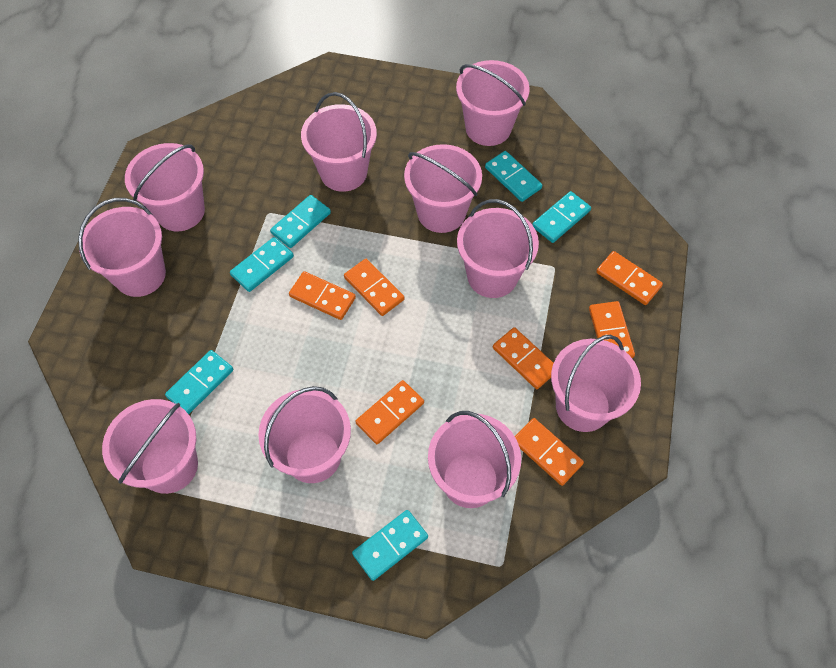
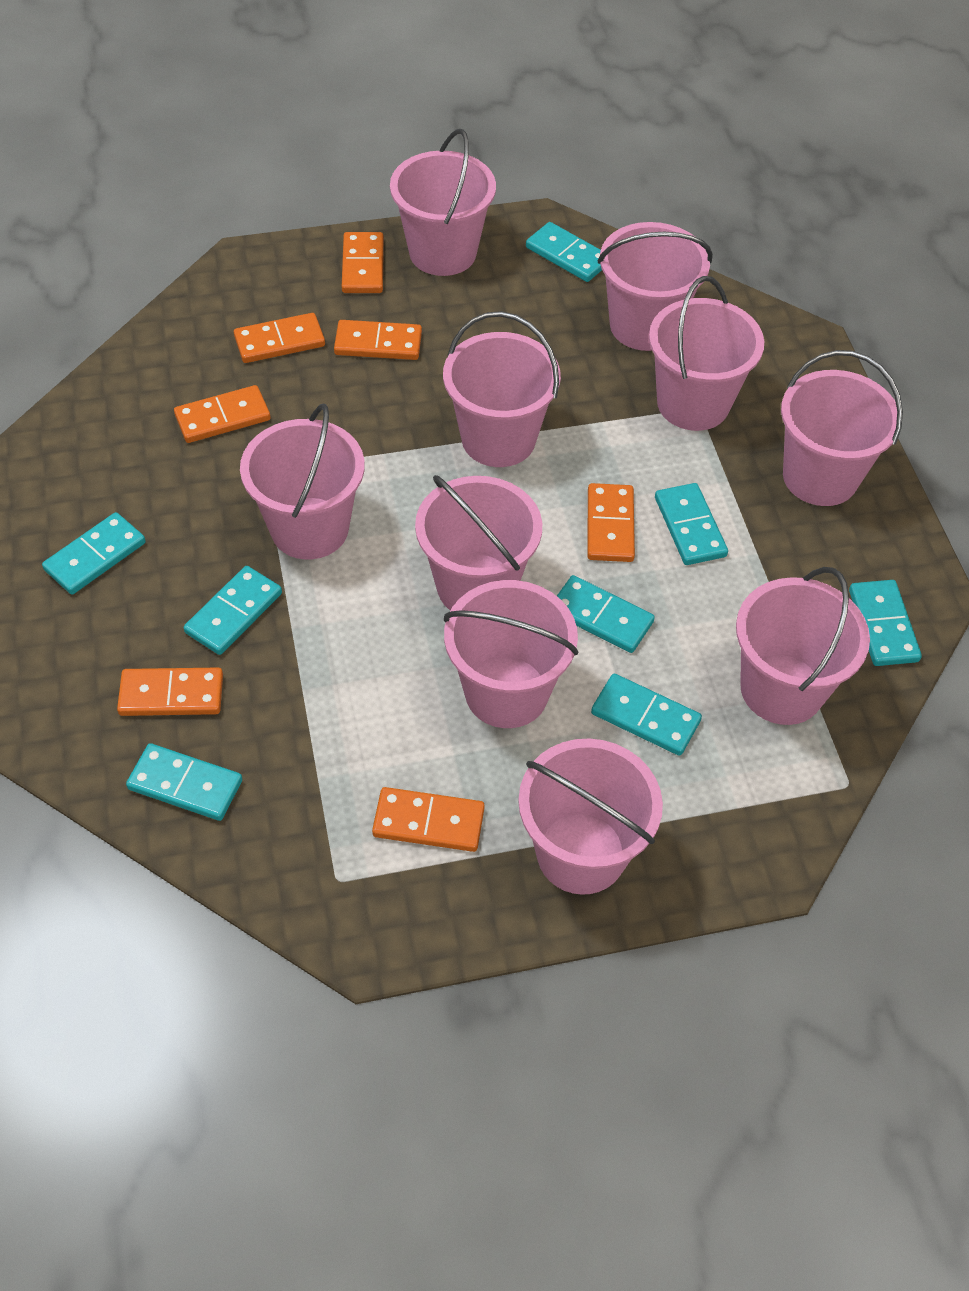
turquoise domino: 6 -> 8

